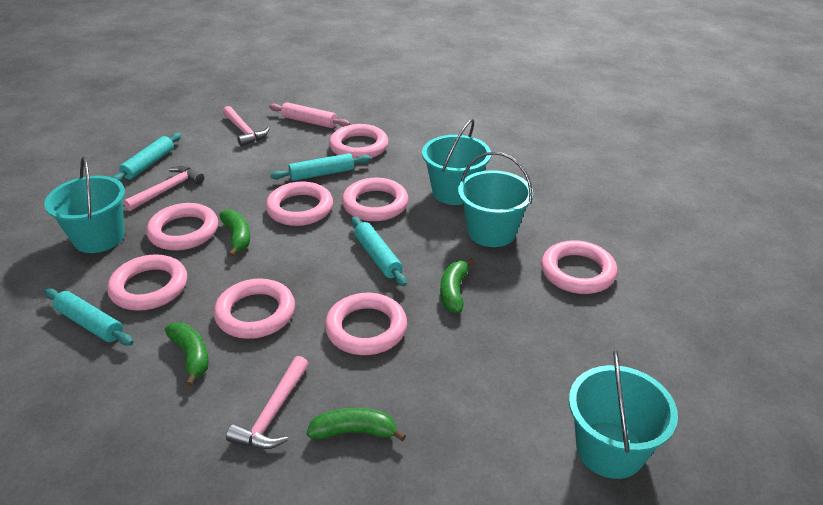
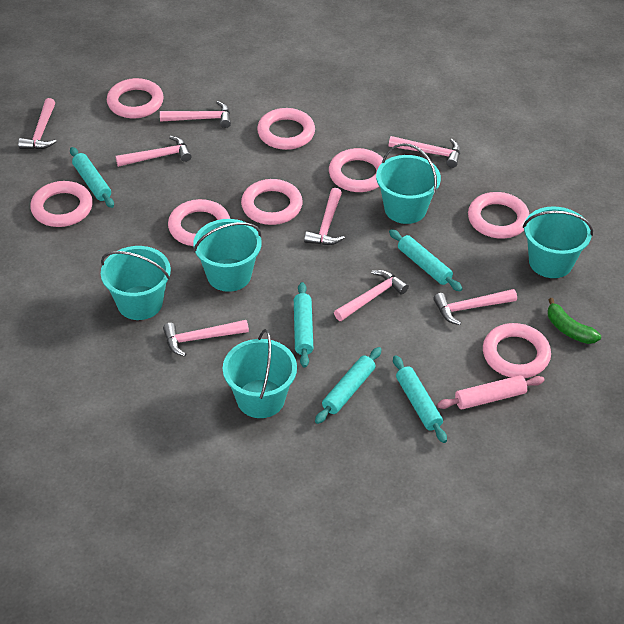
green banana: 4 -> 1
pink hammer: 3 -> 8
turquoise bucket: 4 -> 5
turquoise rolling pin: 4 -> 5

